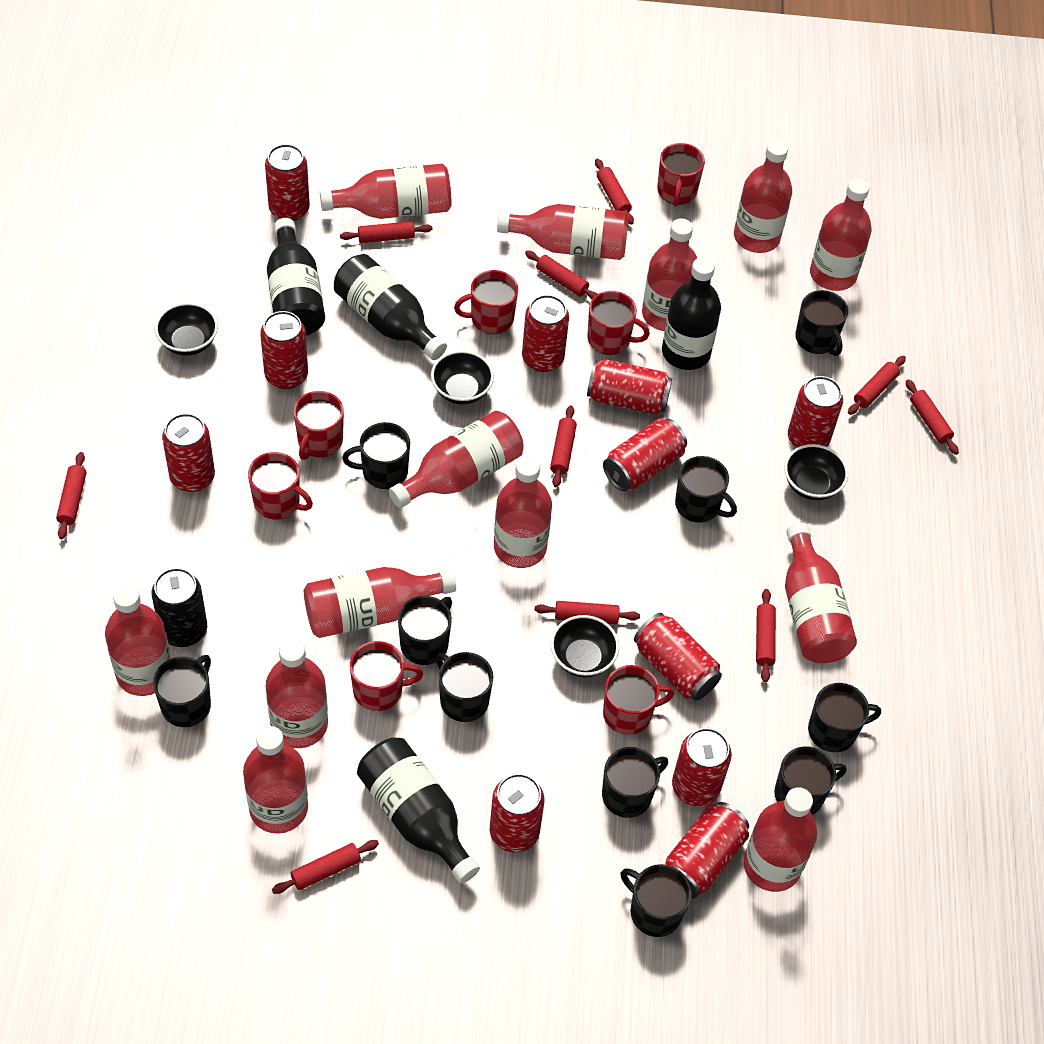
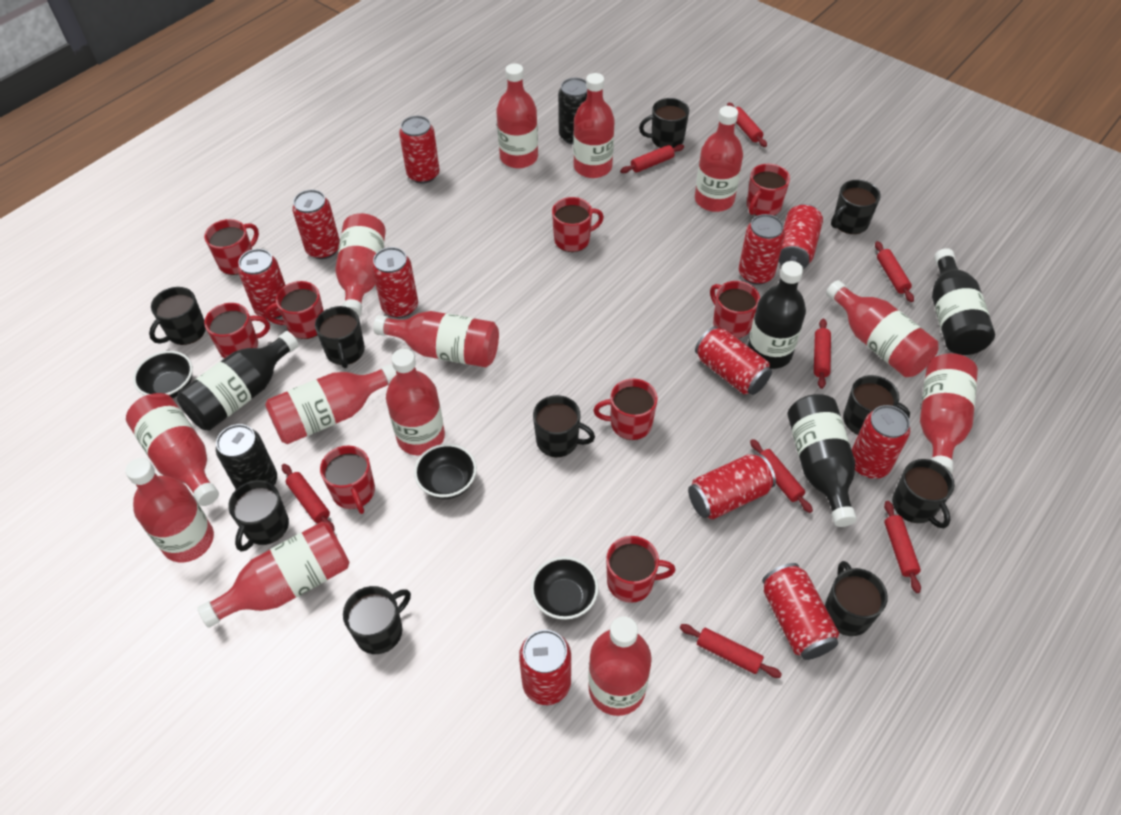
black bowl: 4 -> 3
black can: 1 -> 2
red mug: 7 -> 9
red rolling pin: 10 -> 8

